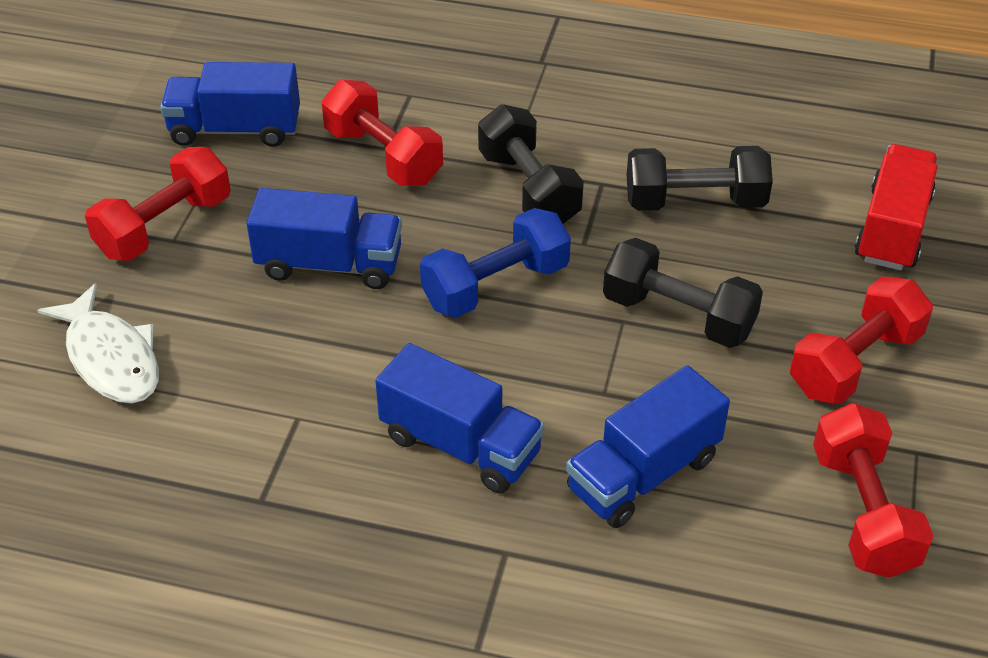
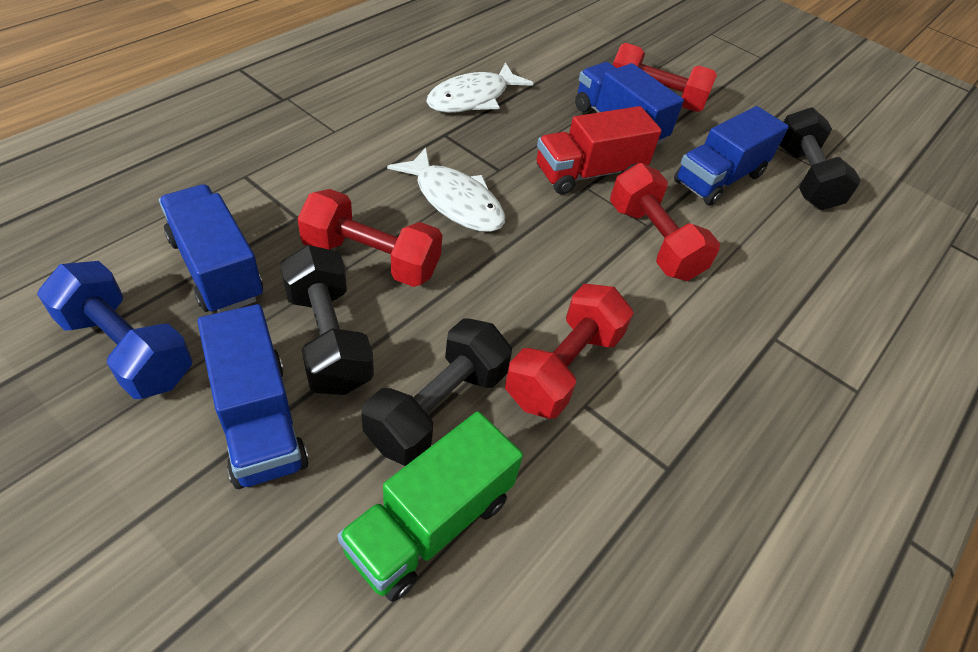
green truck: 0 -> 1
white fish: 1 -> 2

